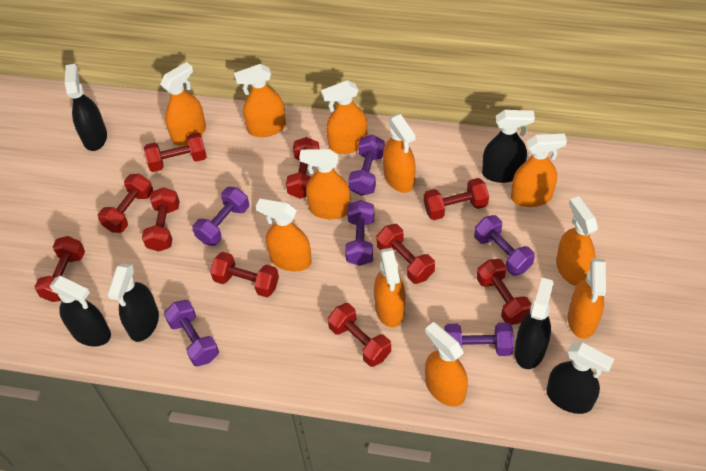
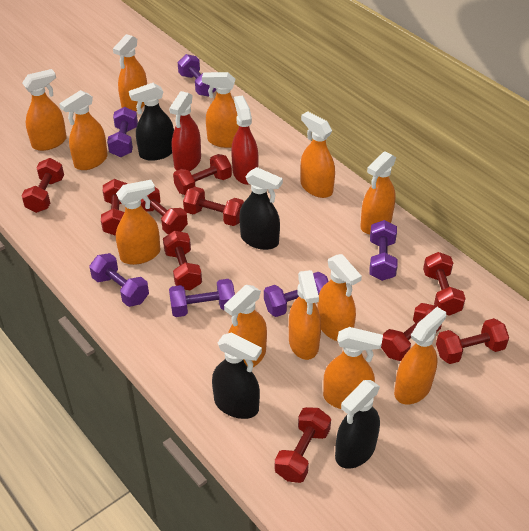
black spray bottle: 6 -> 4
orange spray bottle: 11 -> 12
red spray bottle: 0 -> 2

